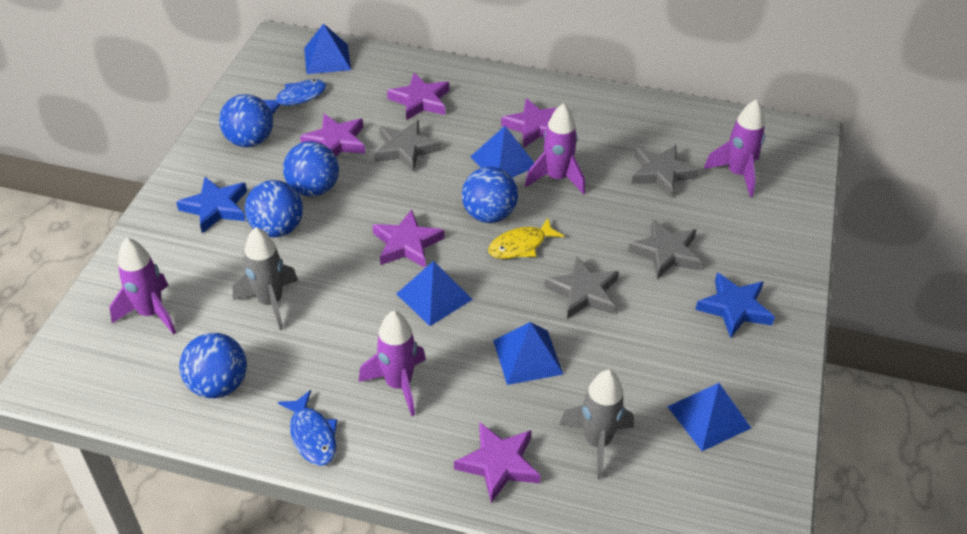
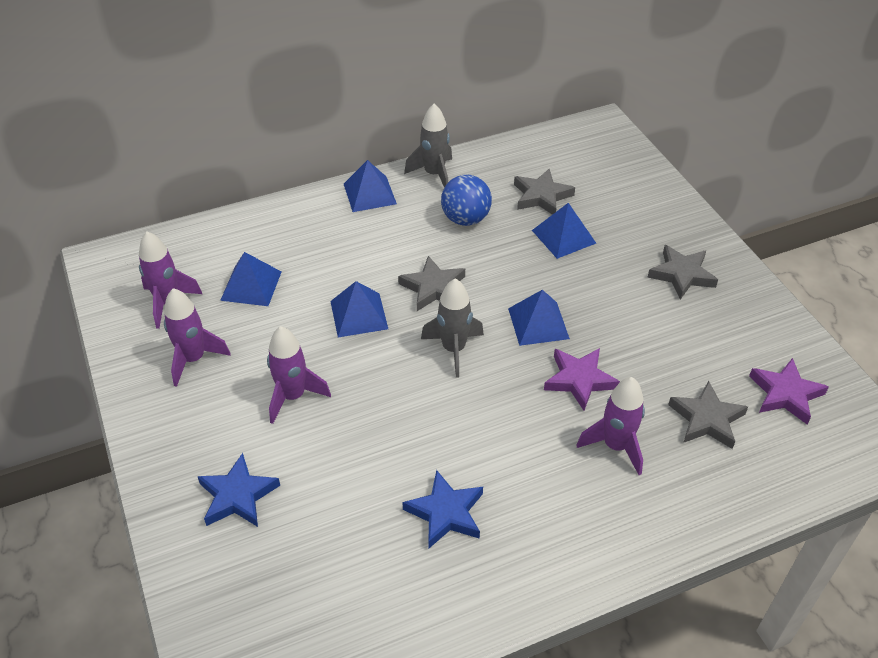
blue ball: 5 -> 1
blue fish: 2 -> 0
purple star: 5 -> 2
yellow fish: 1 -> 0

